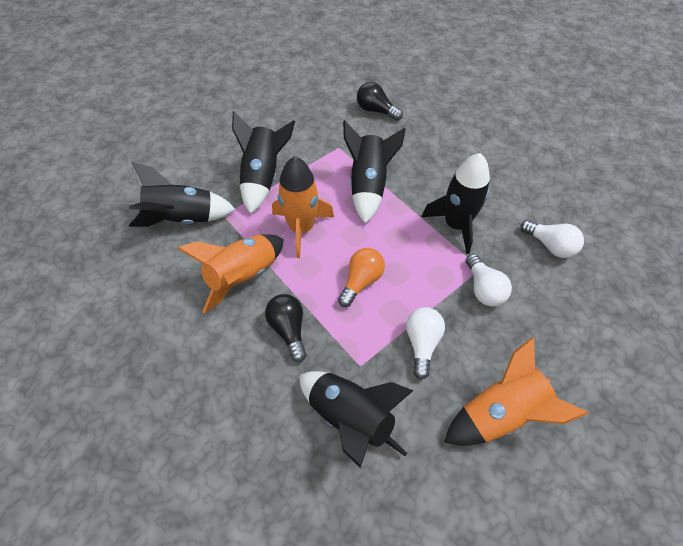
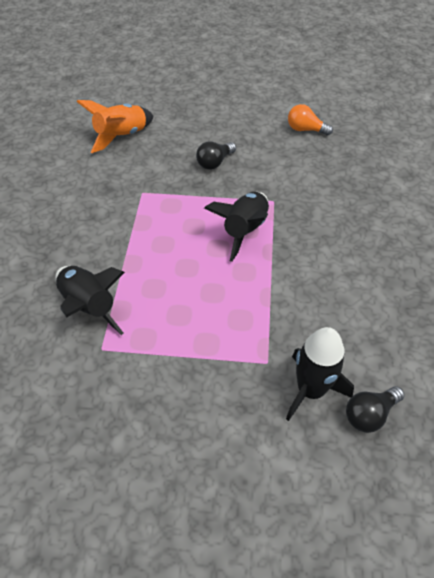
black rocket: 5 -> 3
orange rocket: 3 -> 1
white light bulb: 3 -> 0

